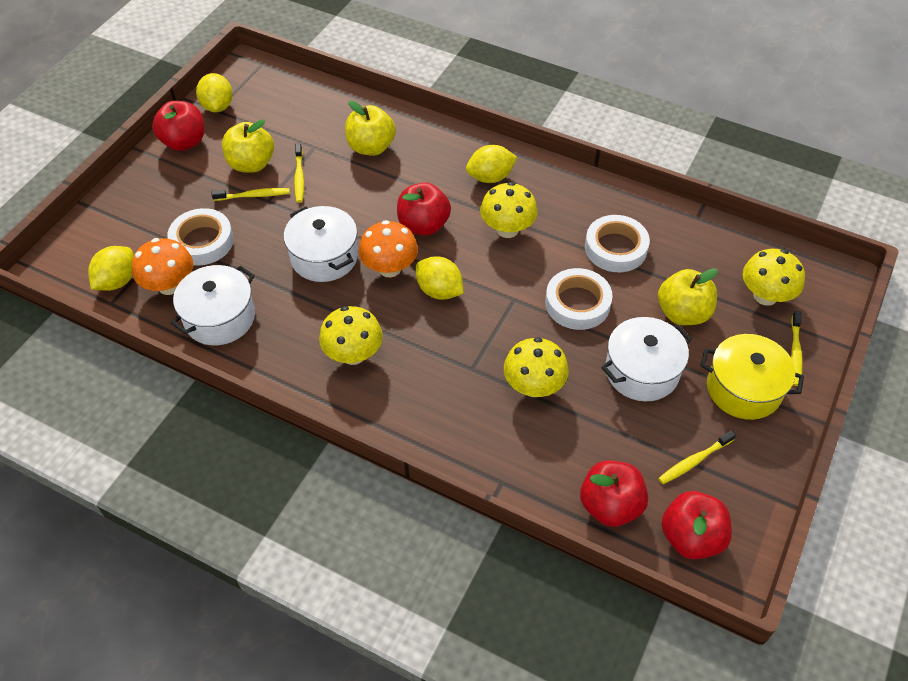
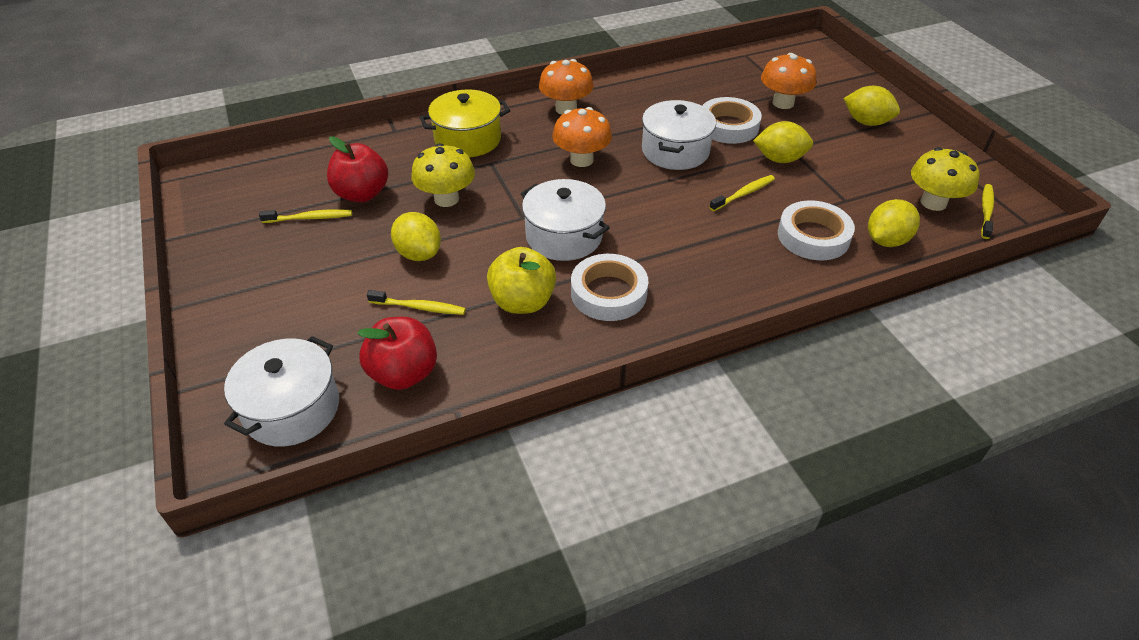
orange mushroom: 2 -> 3
red apple: 4 -> 2
yellow apple: 3 -> 1
yellow mushroom: 4 -> 2

